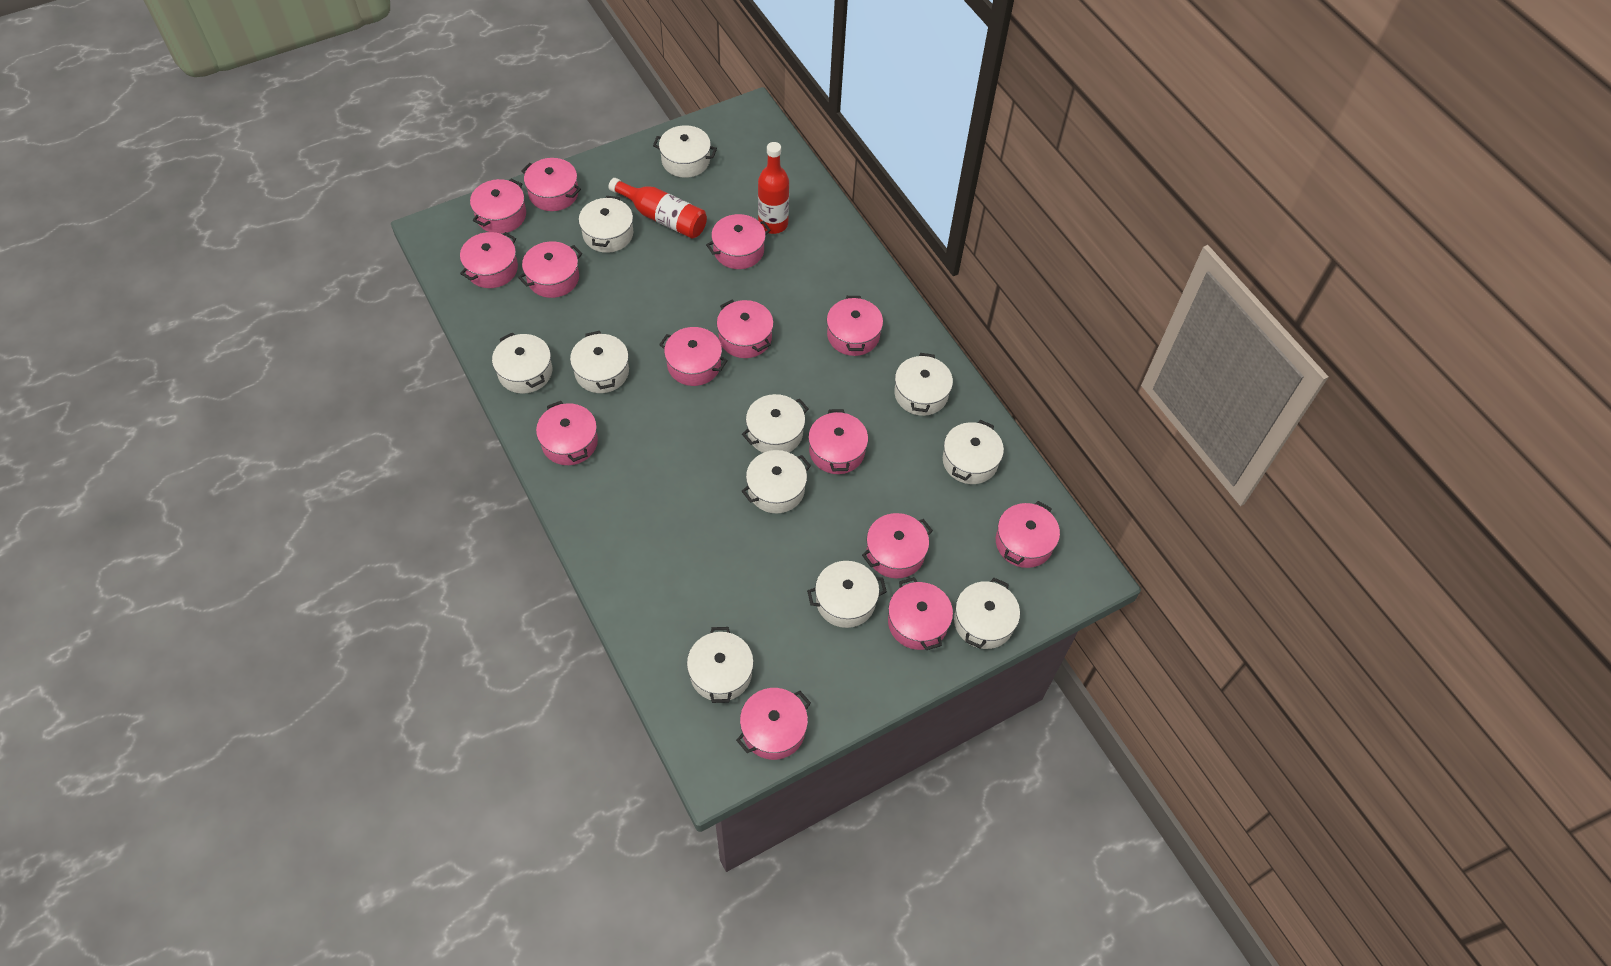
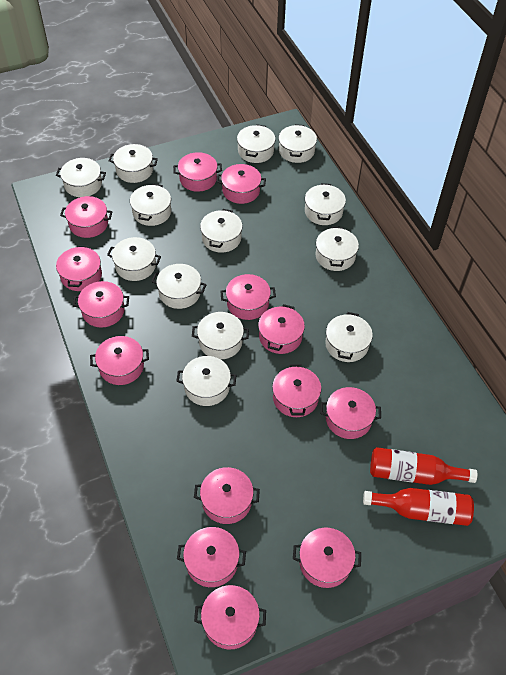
white pot: 11 -> 13

